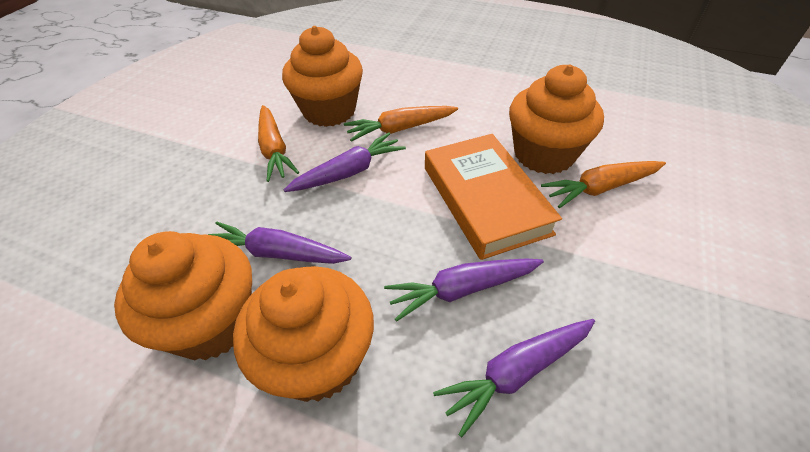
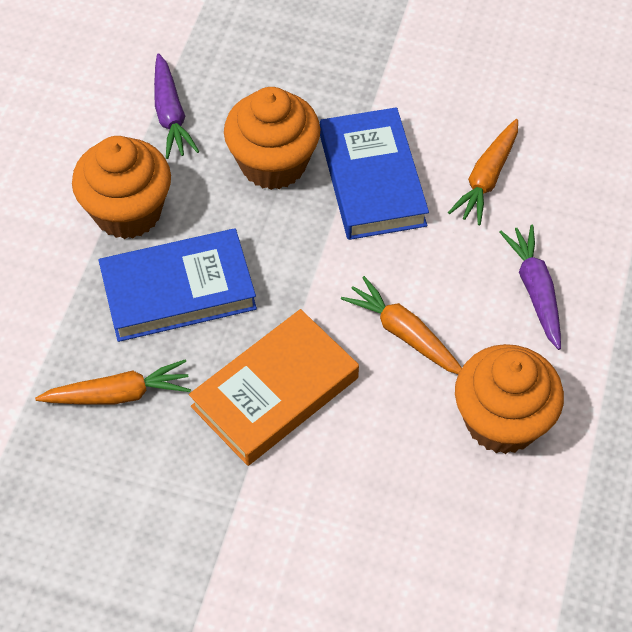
blue book: 0 -> 2
orange cupcake: 4 -> 3
purple carrot: 4 -> 2

